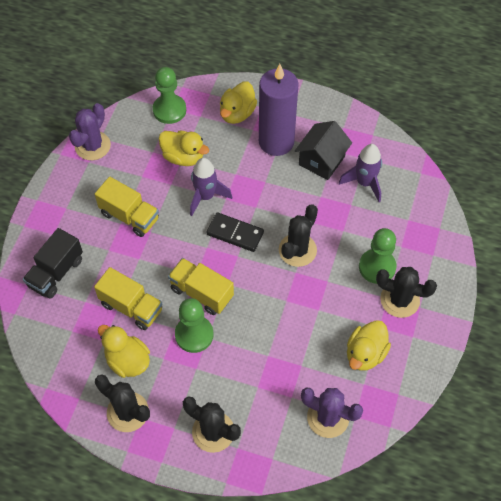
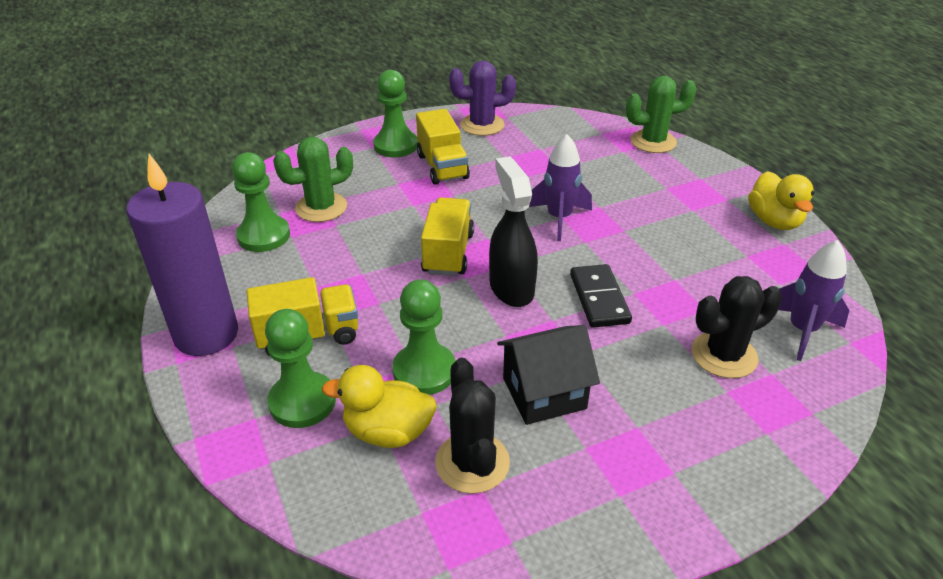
black cactus: 4 -> 2
black spray bottle: 0 -> 1
black truck: 1 -> 0
green cactus: 0 -> 2
green pawn: 3 -> 4
purple cactus: 2 -> 1
yellow duck: 4 -> 2

